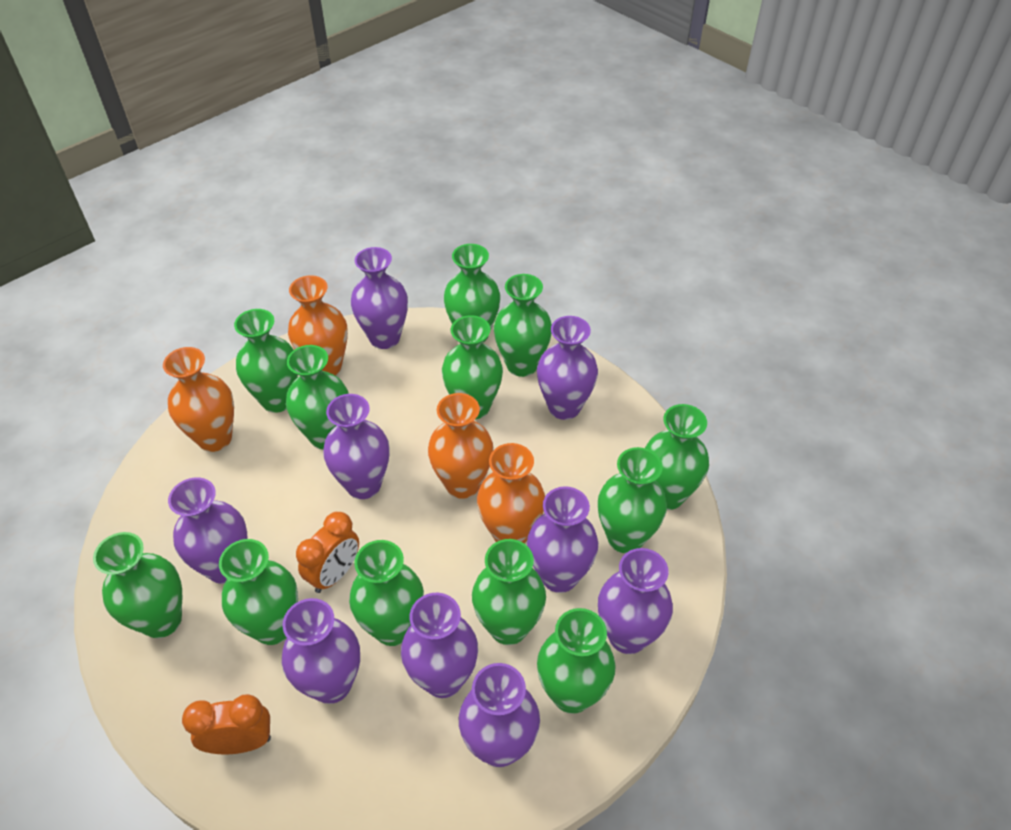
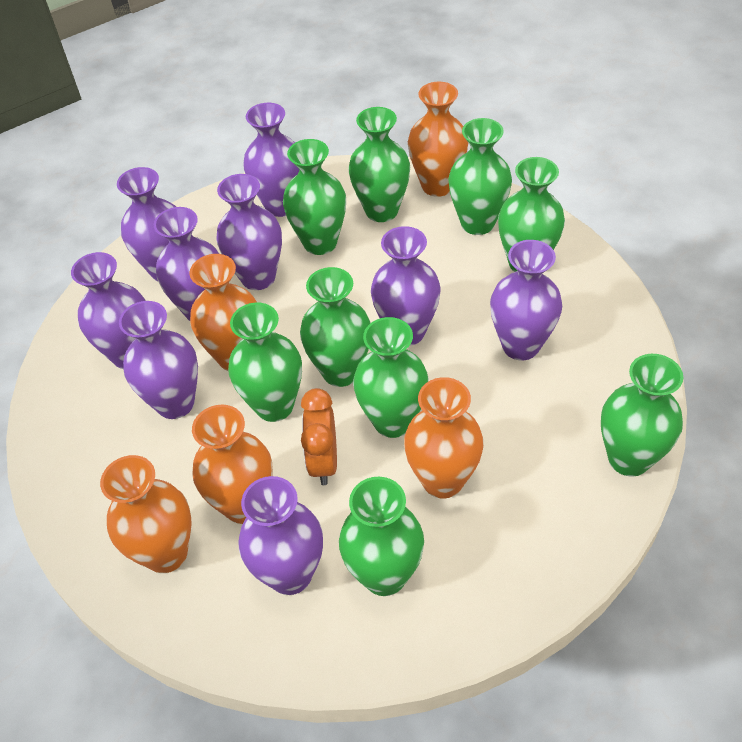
green vase: 12 -> 9
orange clock: 2 -> 1
orange vase: 4 -> 5

